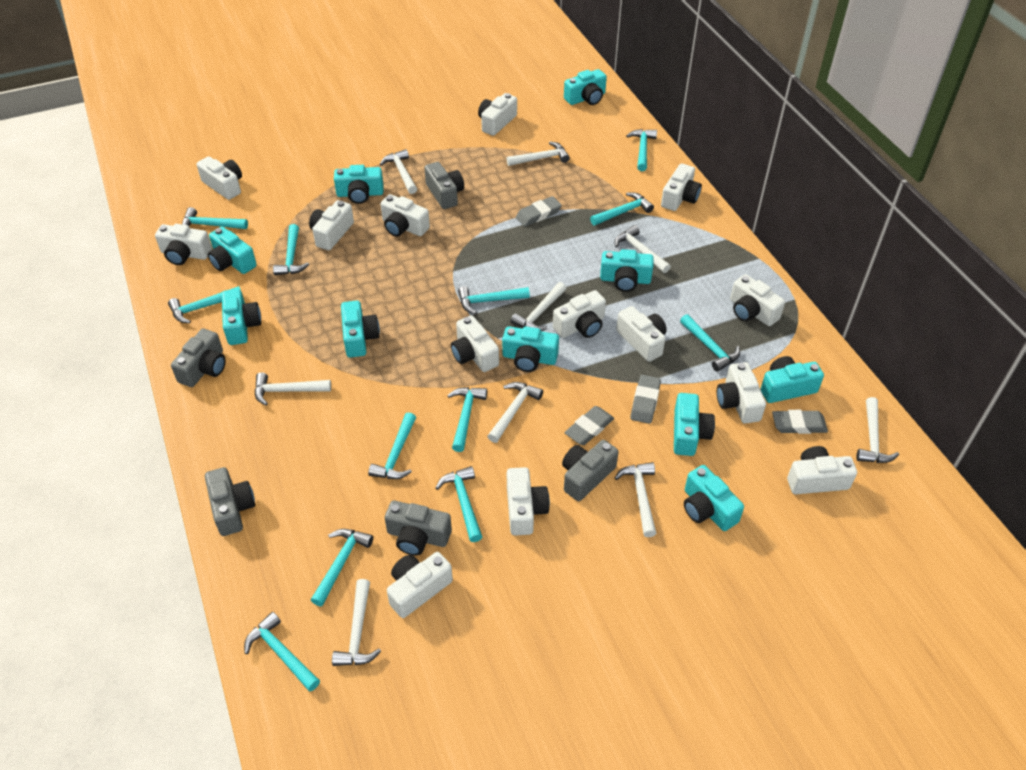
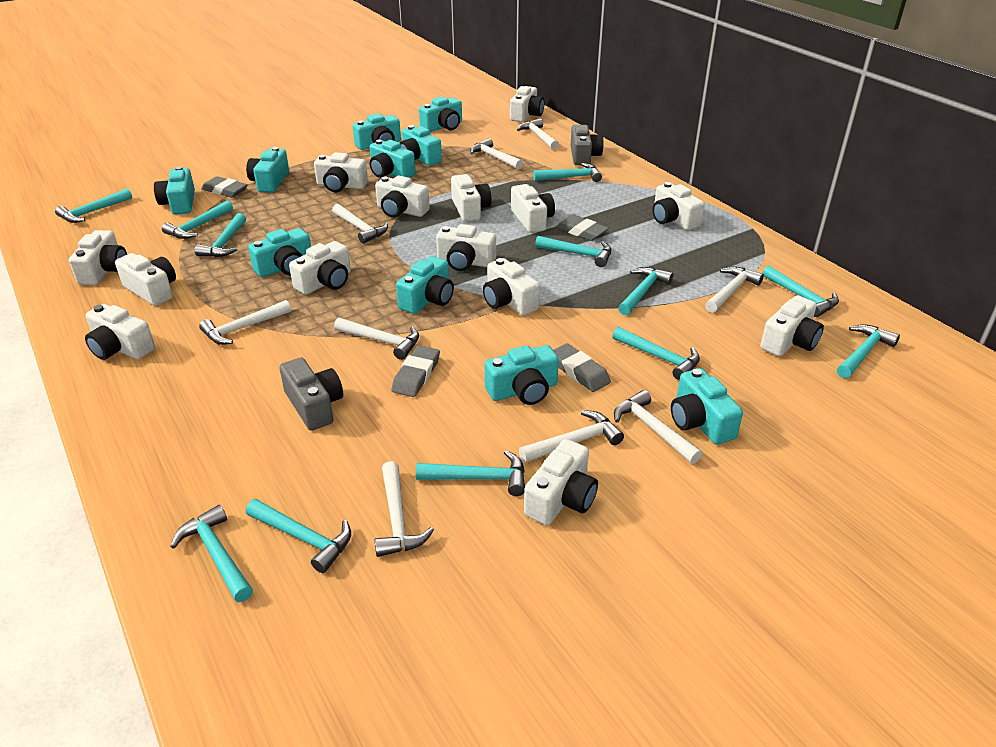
grey camera: 5 -> 2

